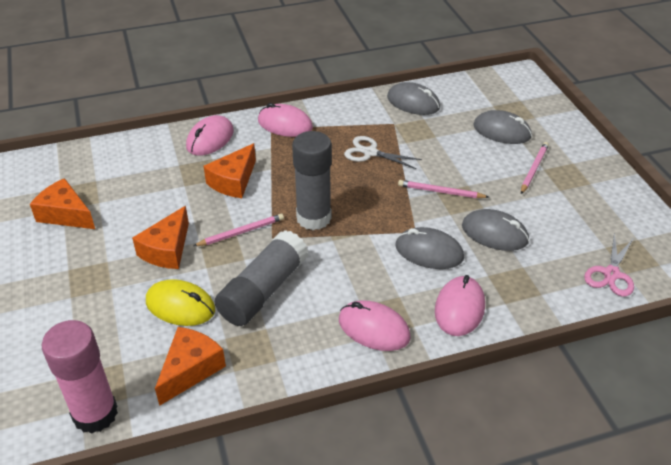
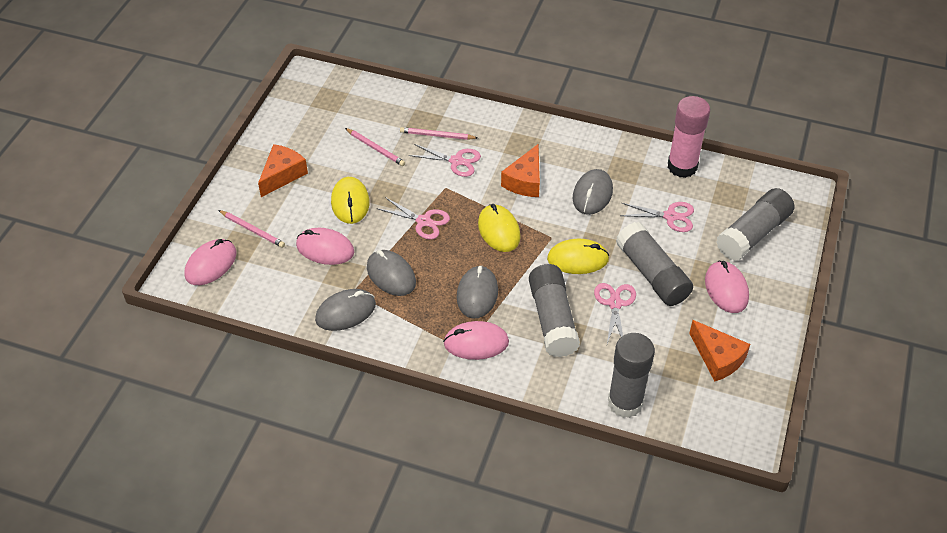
grey glue stick: 2 -> 4
orange cheese: 4 -> 3
pink scissors: 1 -> 4
white scissors: 1 -> 0
yellow mouse: 1 -> 3

